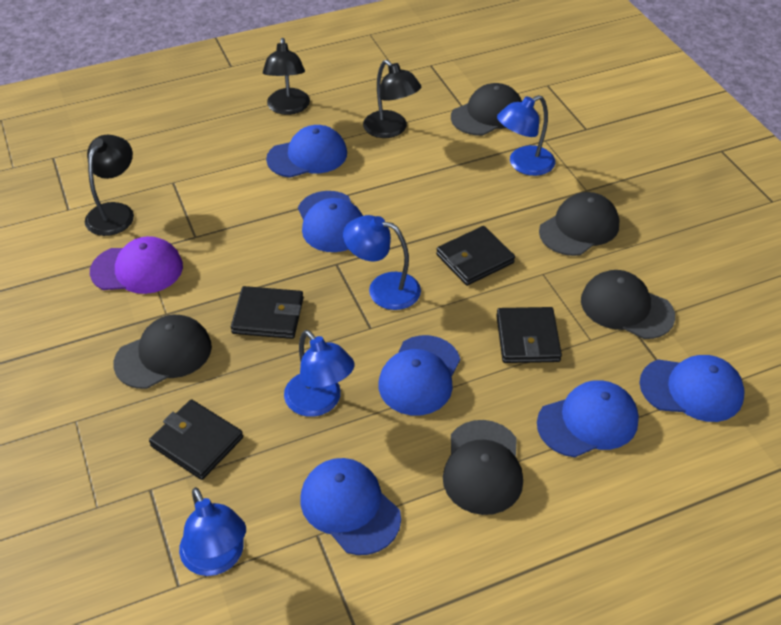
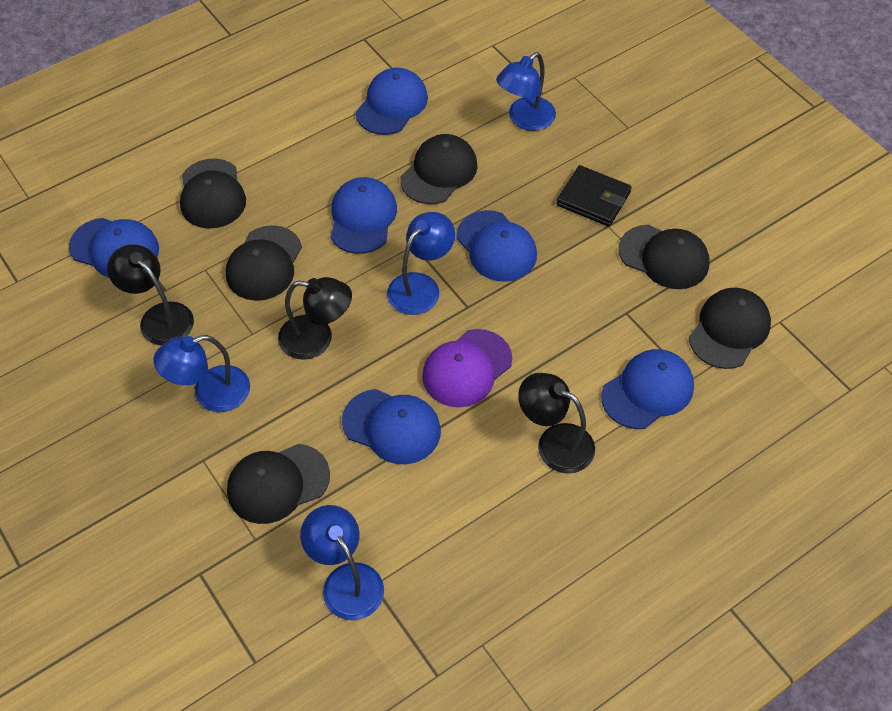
black cap: 5 -> 6
black wallet: 4 -> 1

